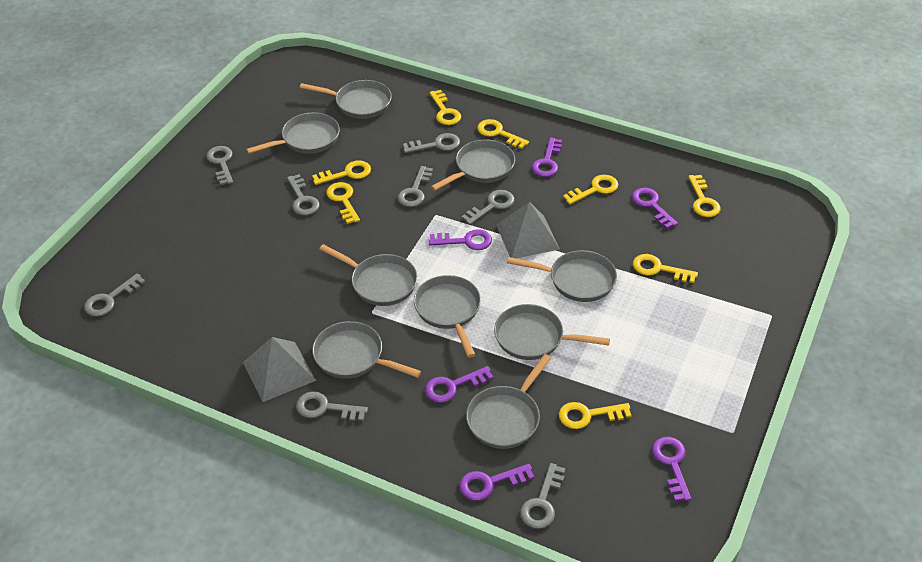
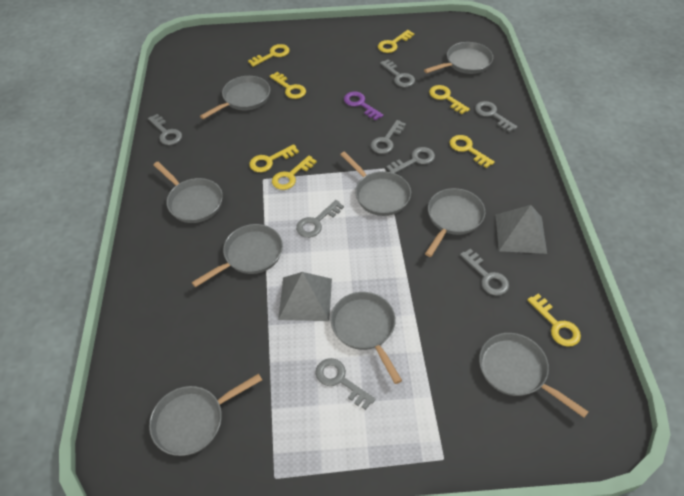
purple key: 6 -> 1

